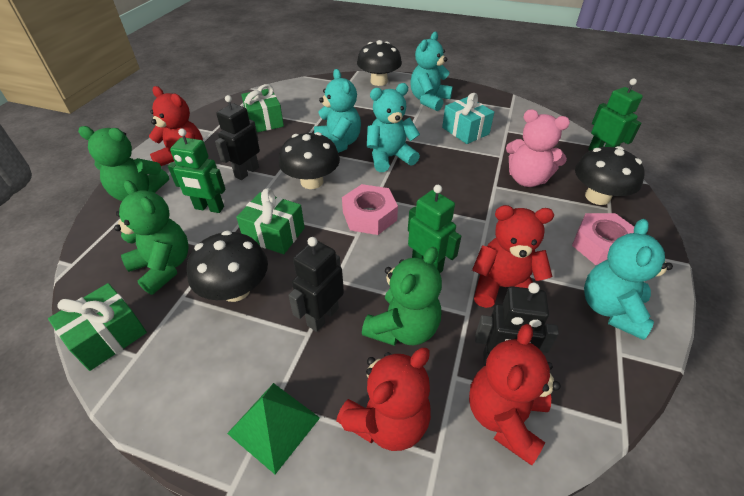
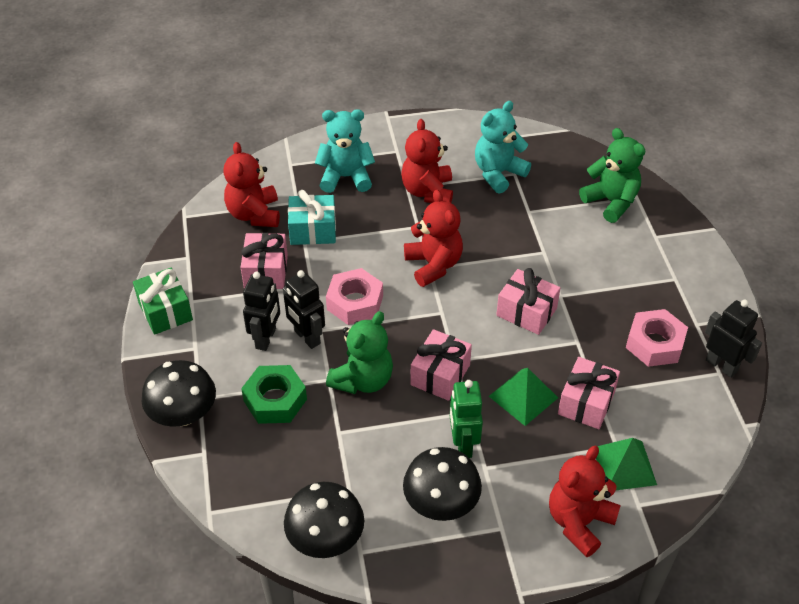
black mushroom: 4 -> 3
green gift: 3 -> 1
green nut: 0 -> 1
green pyramid: 1 -> 2
green robot: 3 -> 1
green teddy bear: 3 -> 2
pink gift: 0 -> 4
pink teddy bear: 1 -> 0
turquoise teddy bear: 4 -> 2

